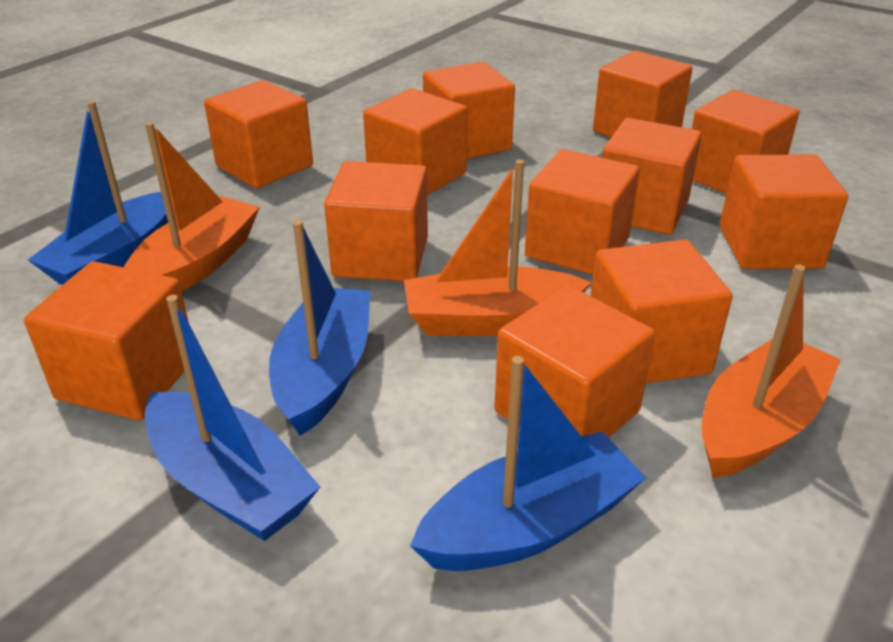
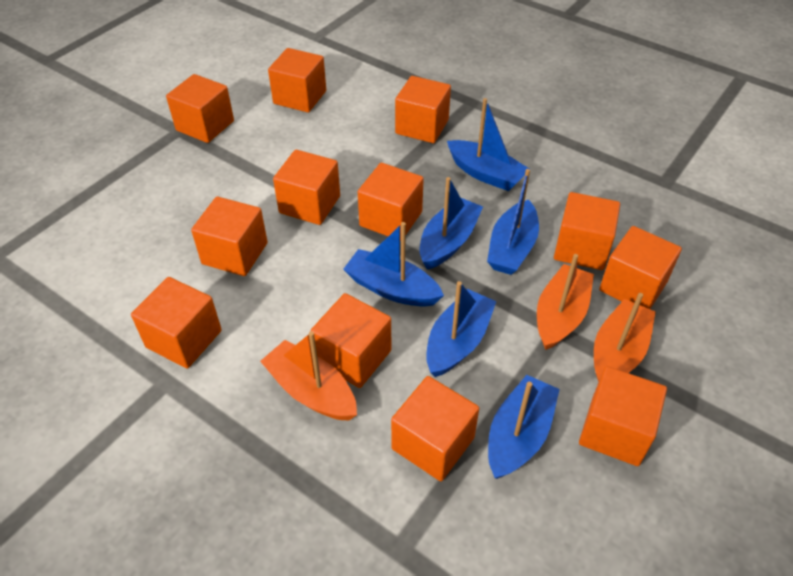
blue boat: 4 -> 6

